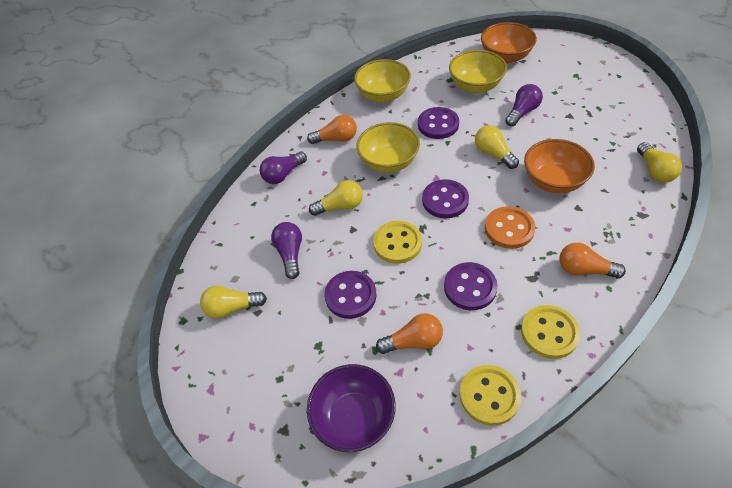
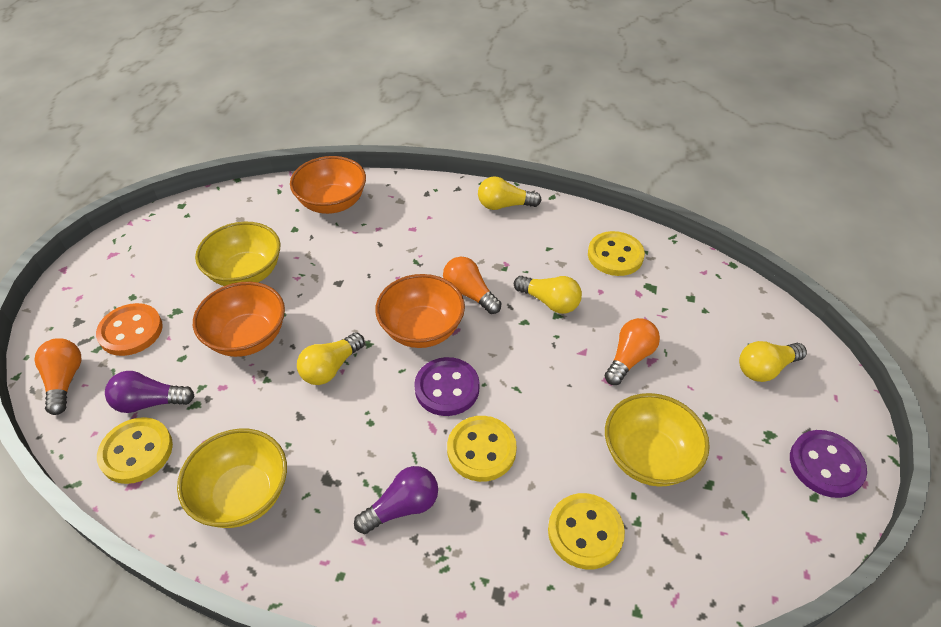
orange bowl: 2 -> 3
purple bowl: 1 -> 0
purple button: 4 -> 2
purple light bulb: 3 -> 2
yellow button: 3 -> 4

